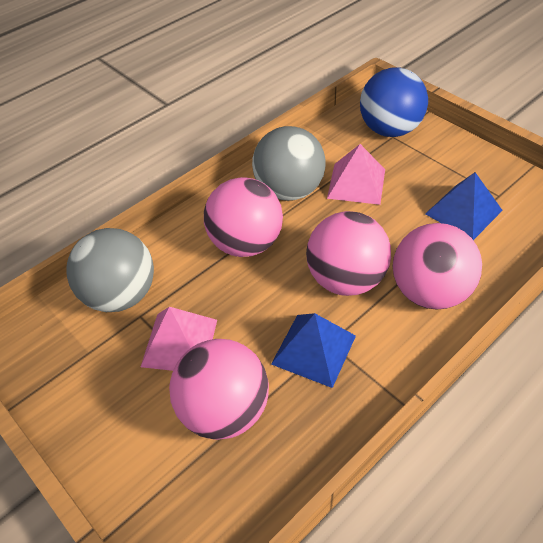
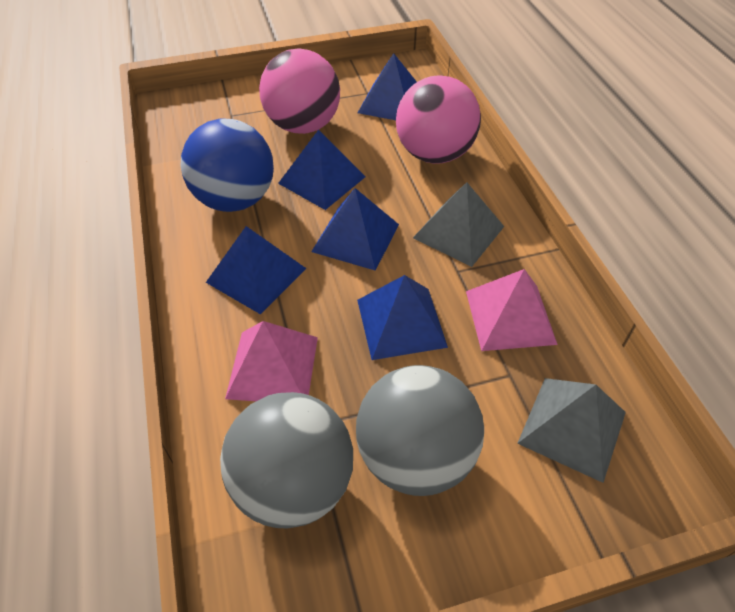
blue pyramid: 2 -> 5
grey pyramid: 0 -> 2
pink ball: 4 -> 2

